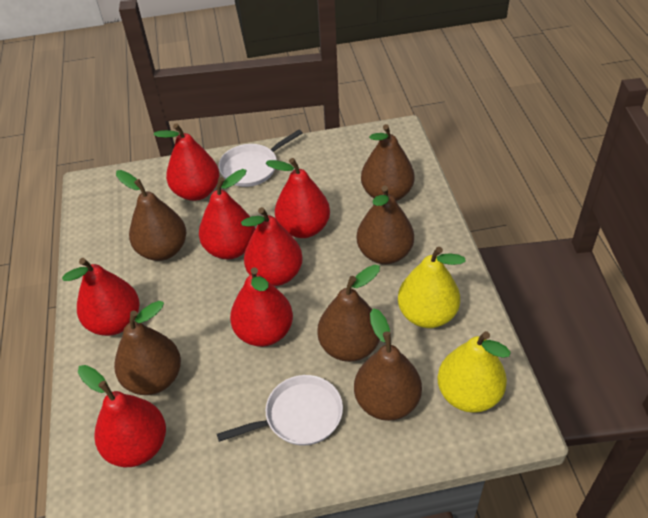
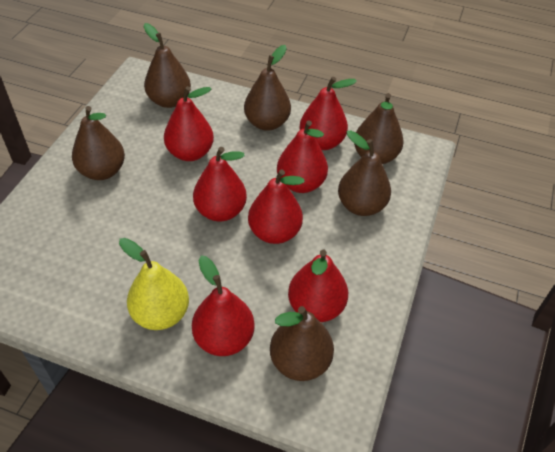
white pan: 2 -> 0
yellow pear: 2 -> 1

